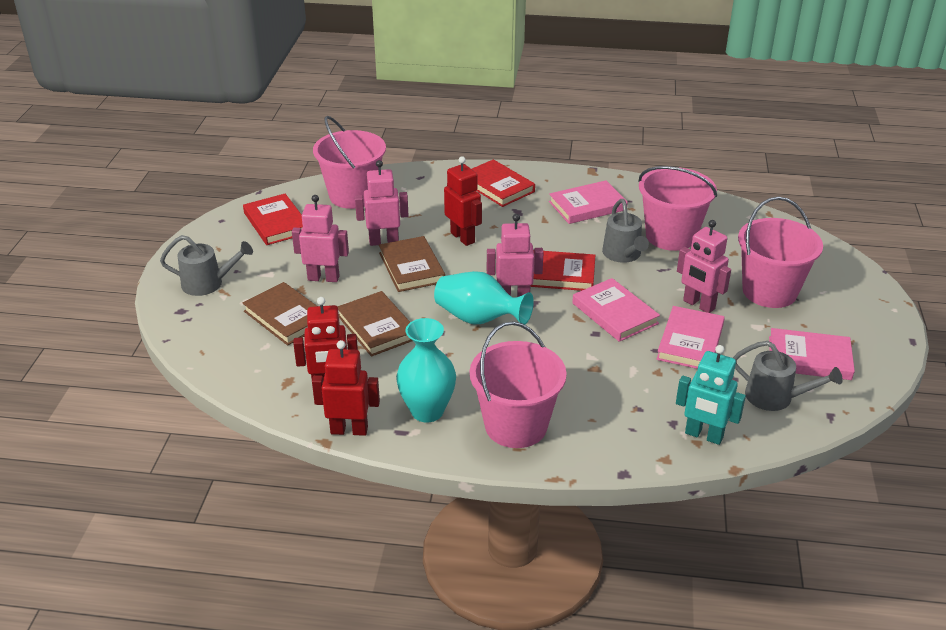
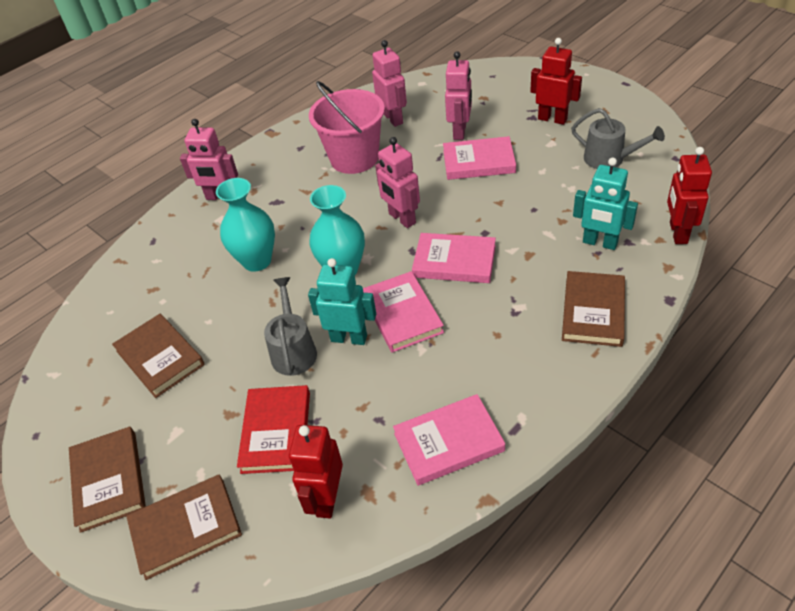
brown book: 3 -> 4
grey watering can: 3 -> 2
pink bucket: 4 -> 1
red book: 3 -> 1
turquoise robot: 1 -> 2

